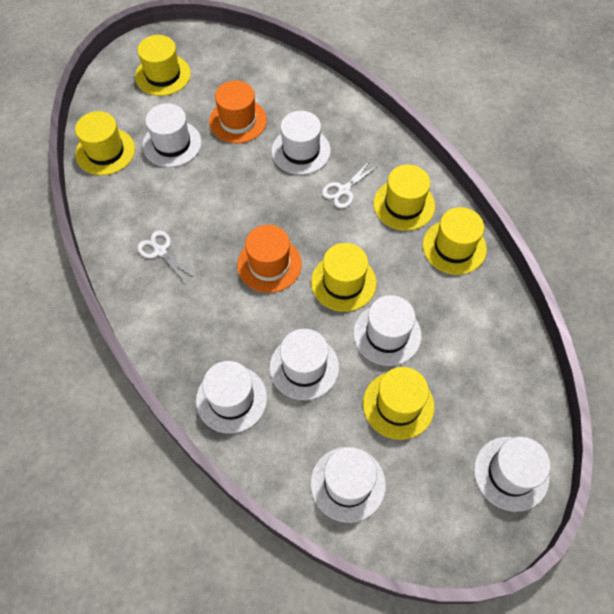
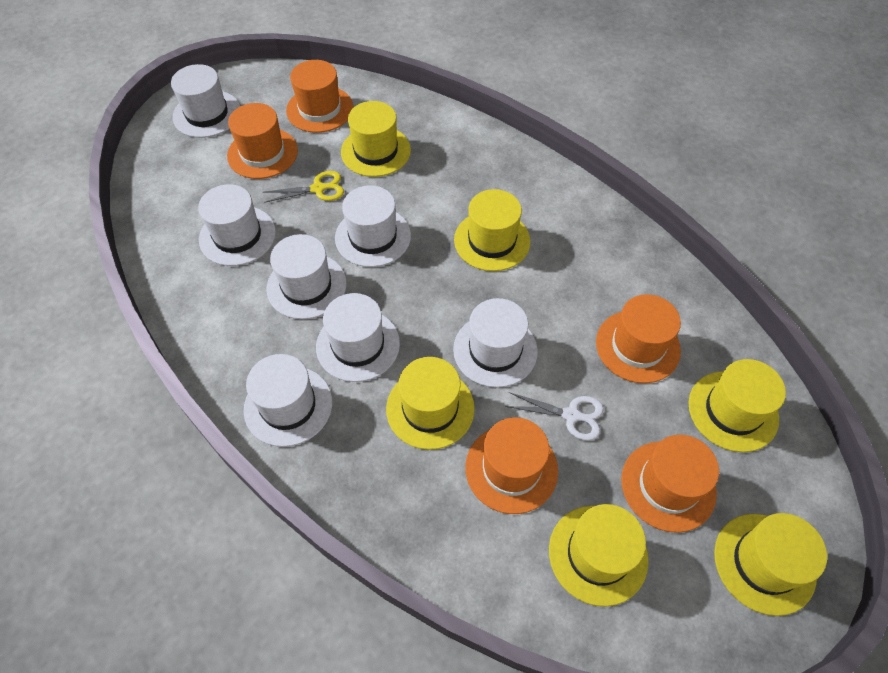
orange hat: 2 -> 5
white scissors: 2 -> 1
yellow scissors: 0 -> 1

